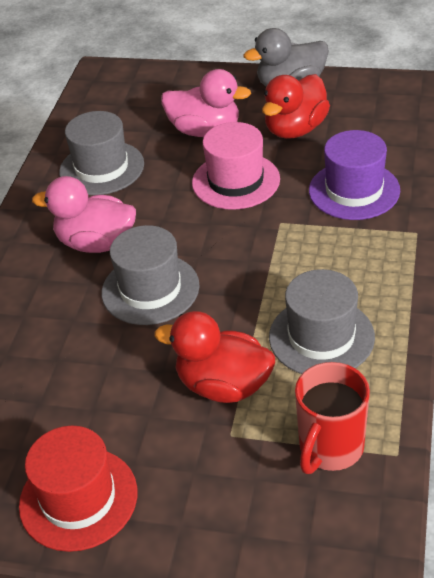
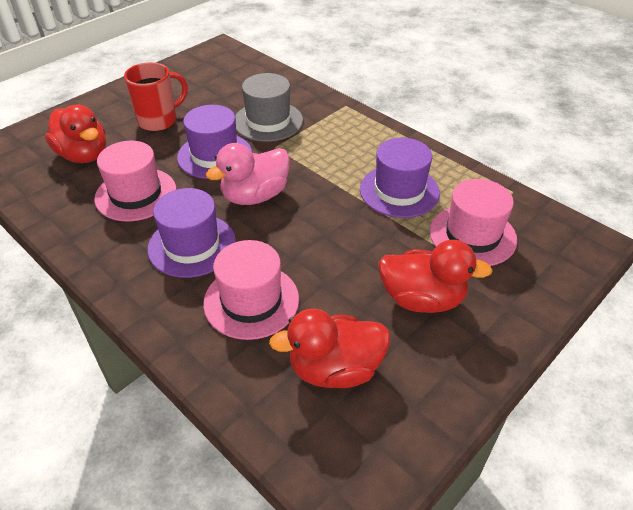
grey duck: 1 -> 0
grey hat: 3 -> 1
pink duck: 2 -> 1
pink hat: 1 -> 3
purple hat: 1 -> 3
red duck: 2 -> 3
red hat: 1 -> 0

